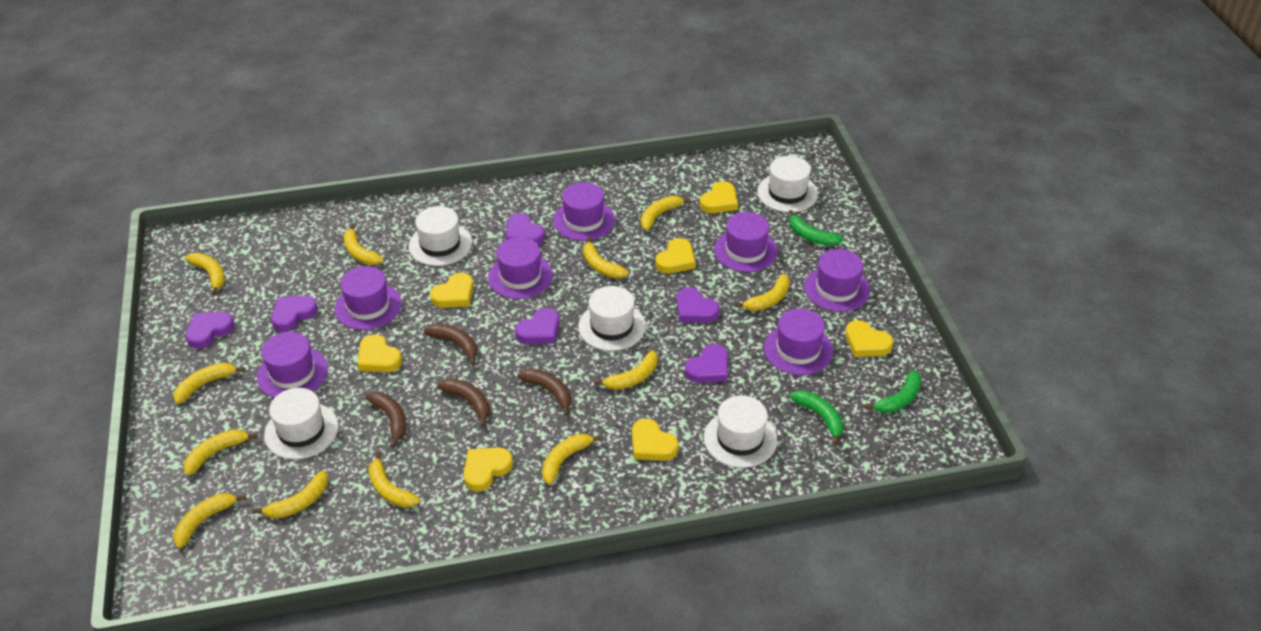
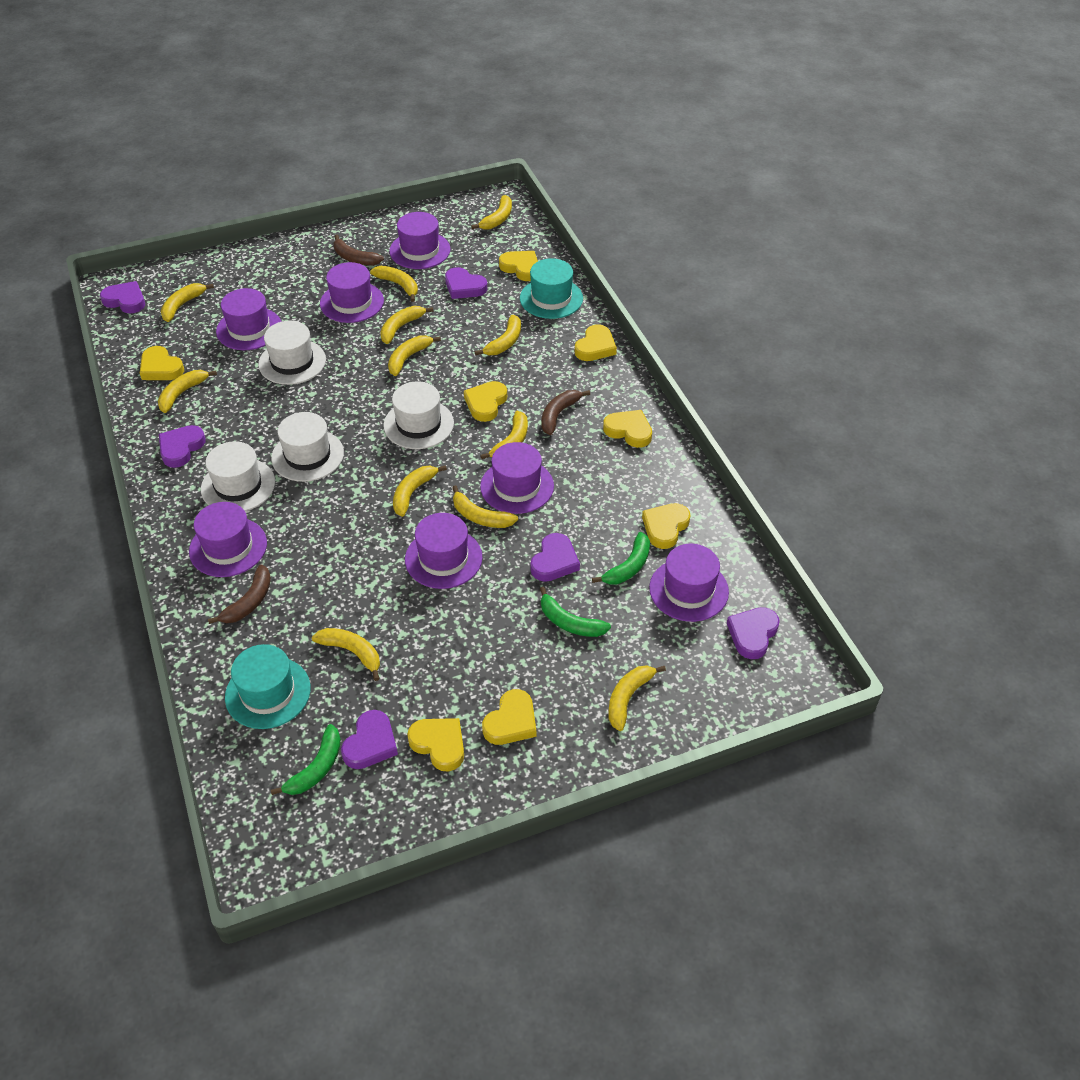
brown banana: 4 -> 3
turquoise hat: 0 -> 2
white hat: 5 -> 4
yellow heart: 7 -> 8

